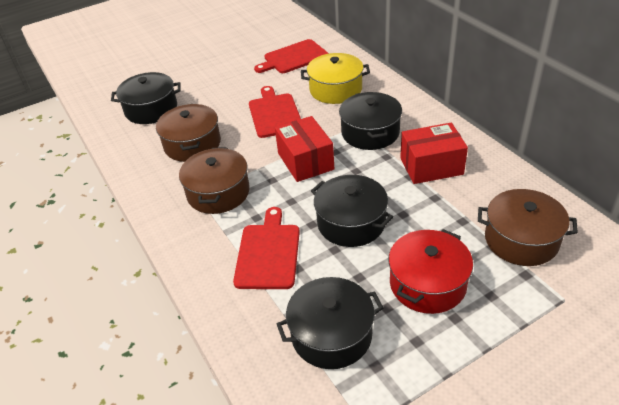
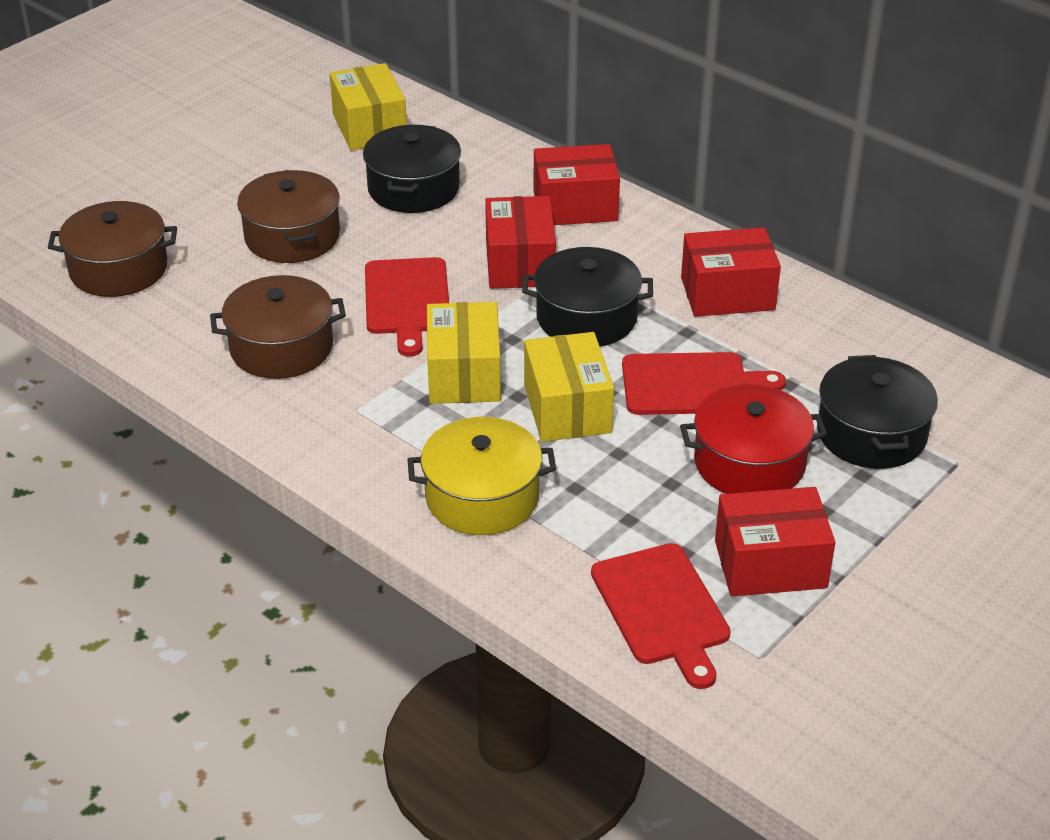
black pot: 4 -> 3
red box: 2 -> 4
yellow box: 0 -> 3

